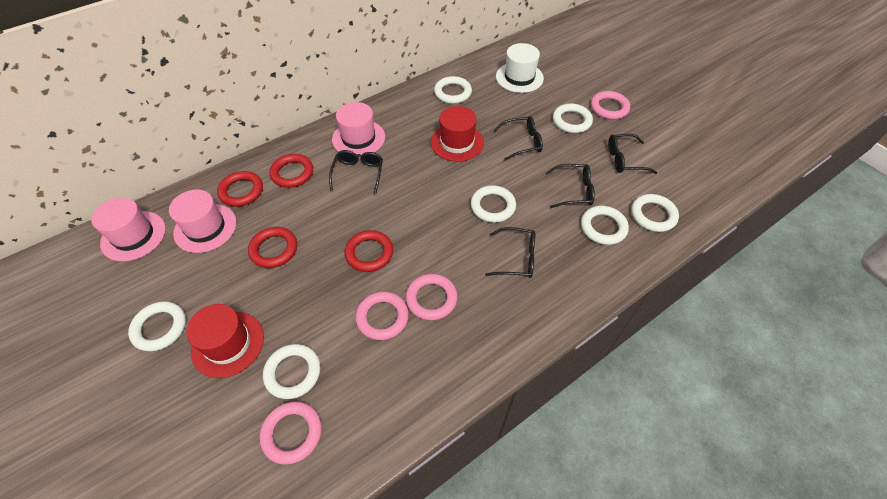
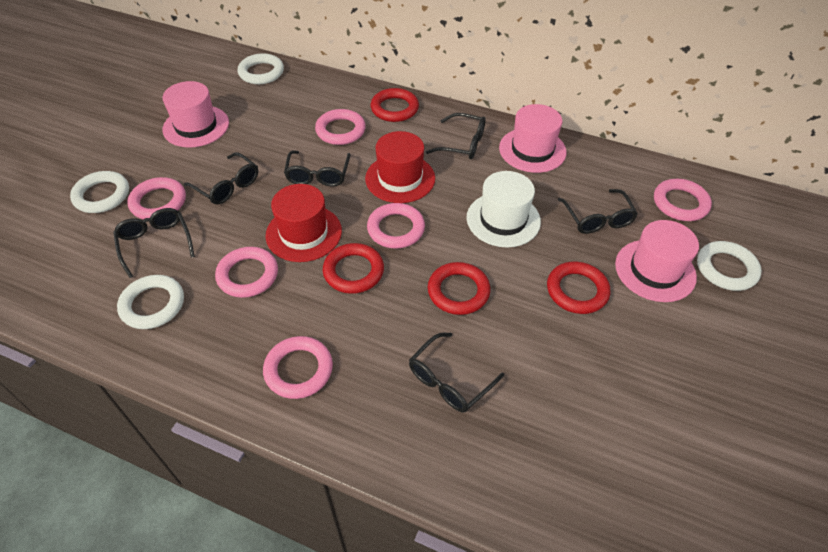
black glasses: 5 -> 6
pink ring: 4 -> 6
white ring: 7 -> 4

